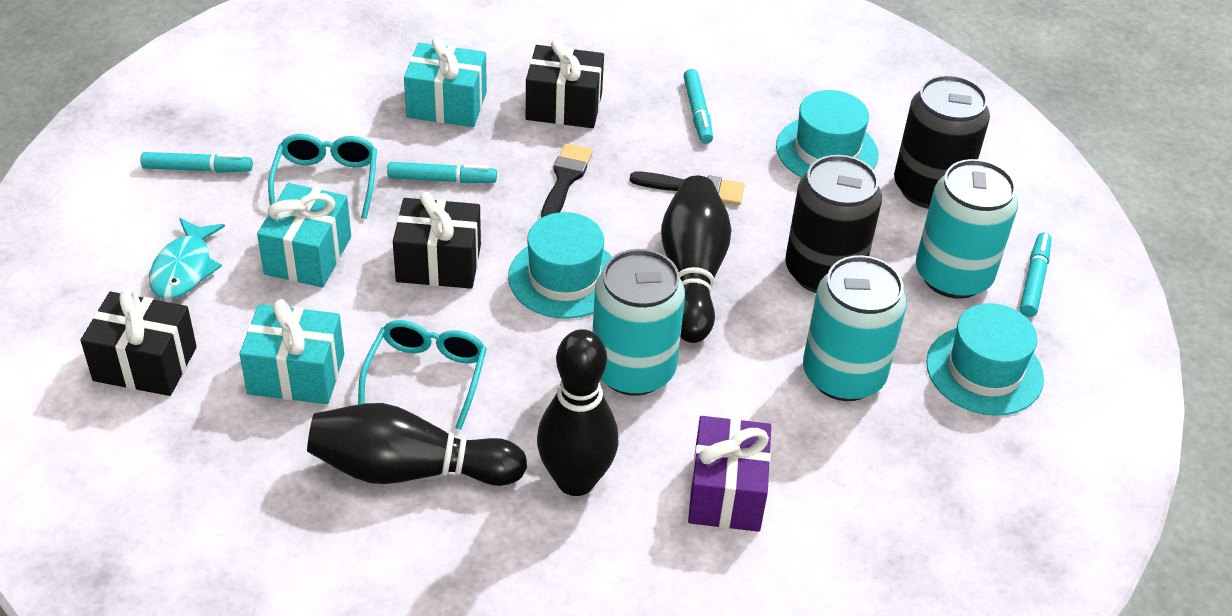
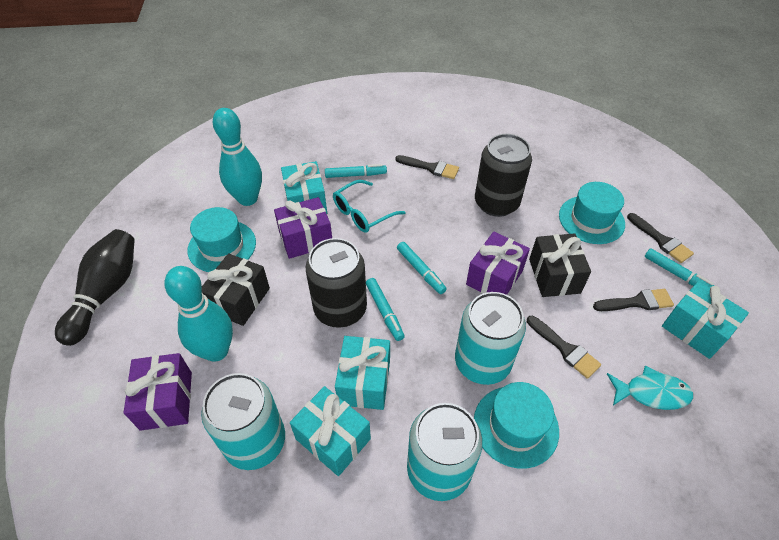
black bowling pin: 3 -> 1
black brush: 2 -> 4
black gift: 3 -> 2
purple gift: 1 -> 3
turquoise bowling pin: 0 -> 2
turquoise gift: 3 -> 4
turquoise glasses: 2 -> 1

